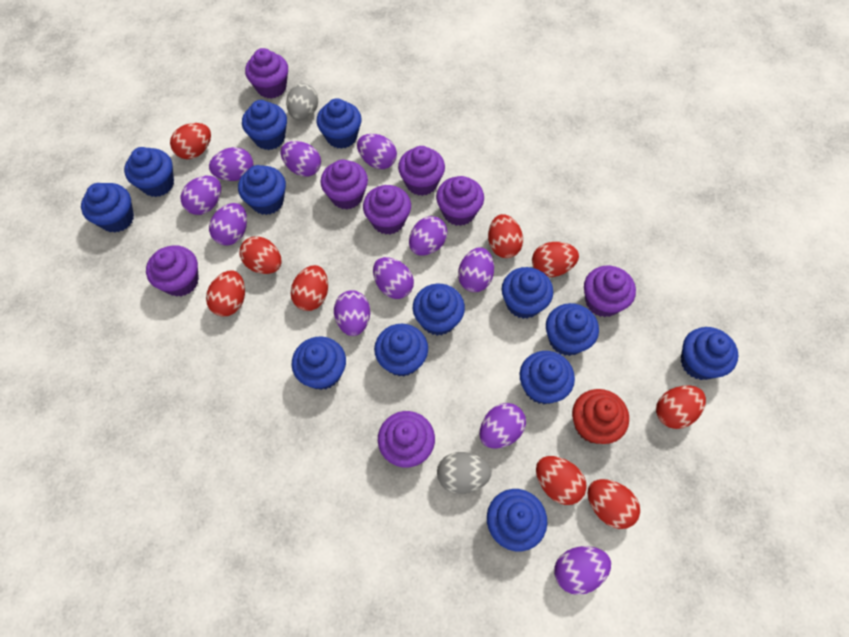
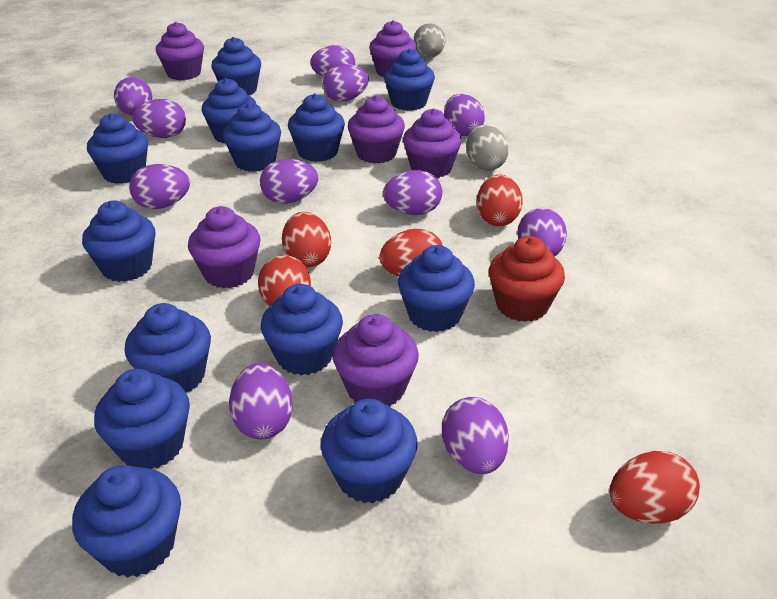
purple cupcake: 8 -> 6
red egg: 9 -> 5

